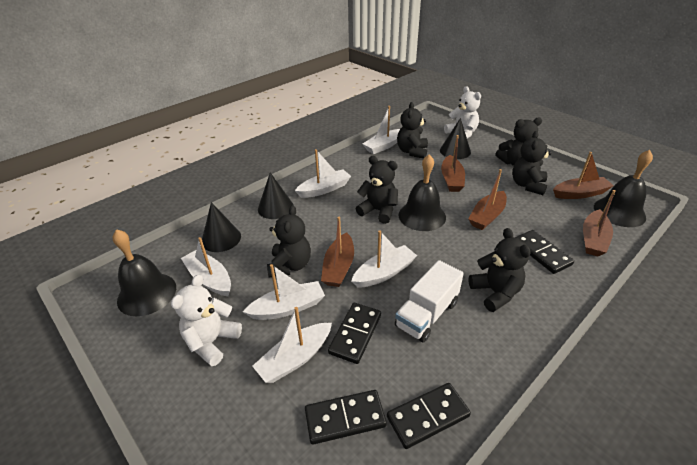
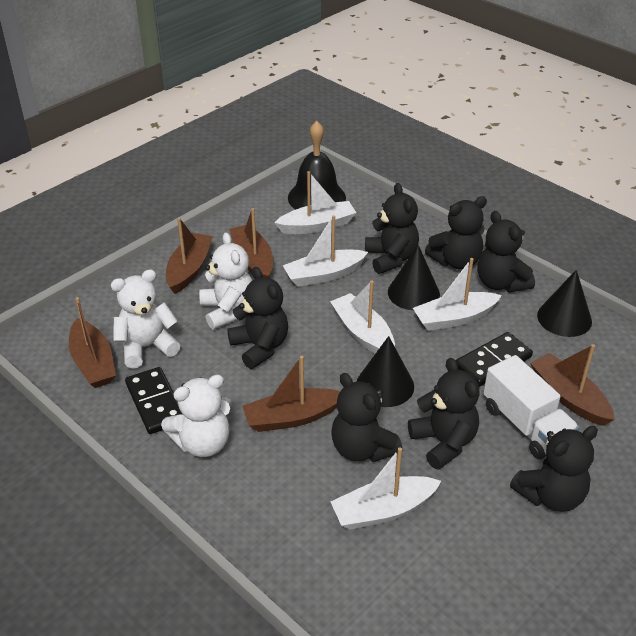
black bell: 3 -> 1
black domino: 4 -> 2
black teddy bear: 6 -> 7
white boat: 6 -> 5
white teddy bear: 2 -> 3

